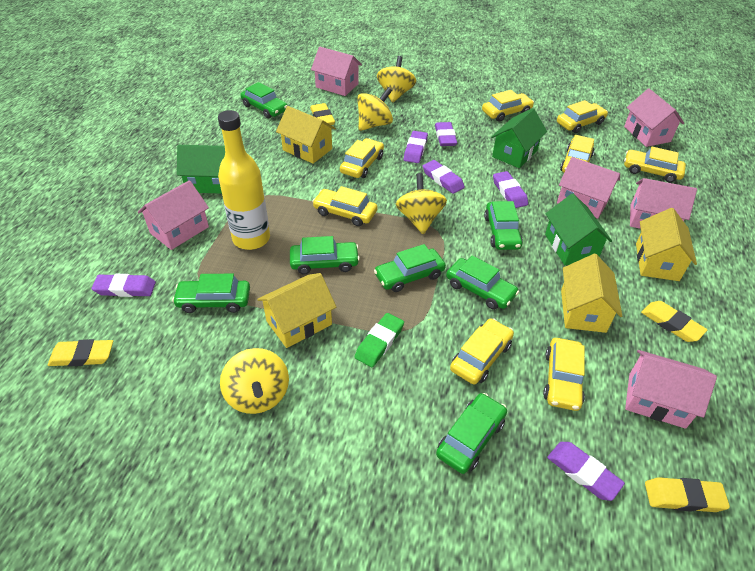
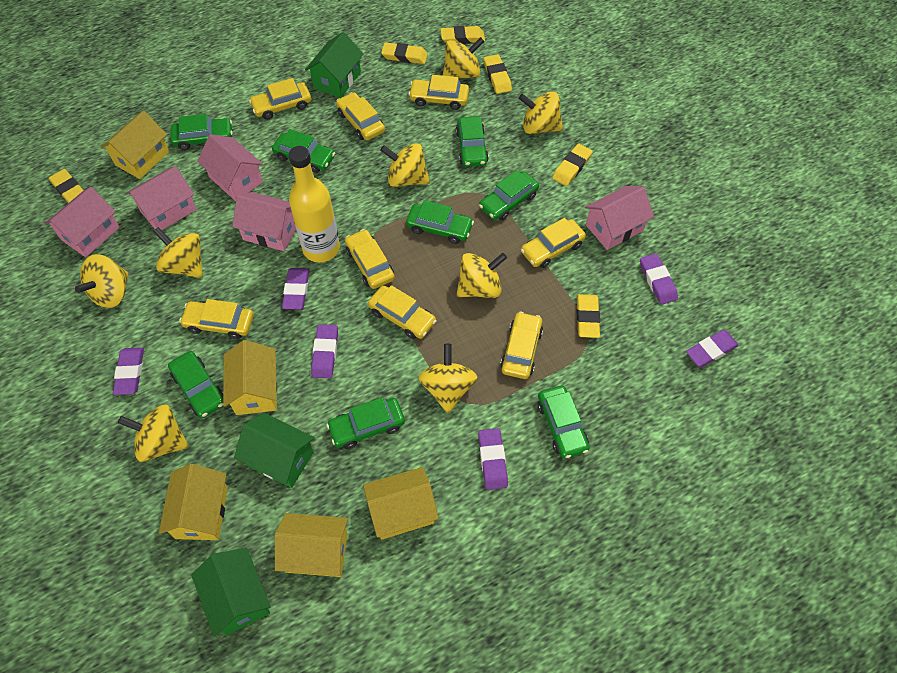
green car: 7 -> 8
green eraser: 1 -> 0
pink house: 6 -> 5
yellow eraser: 4 -> 6
yellow house: 4 -> 5
yellow spinning top: 4 -> 8

